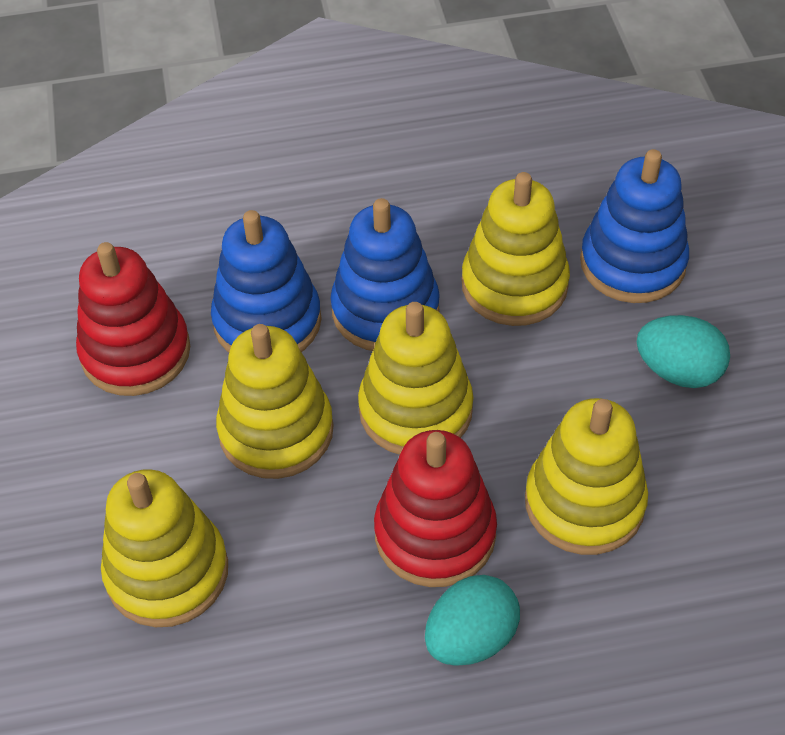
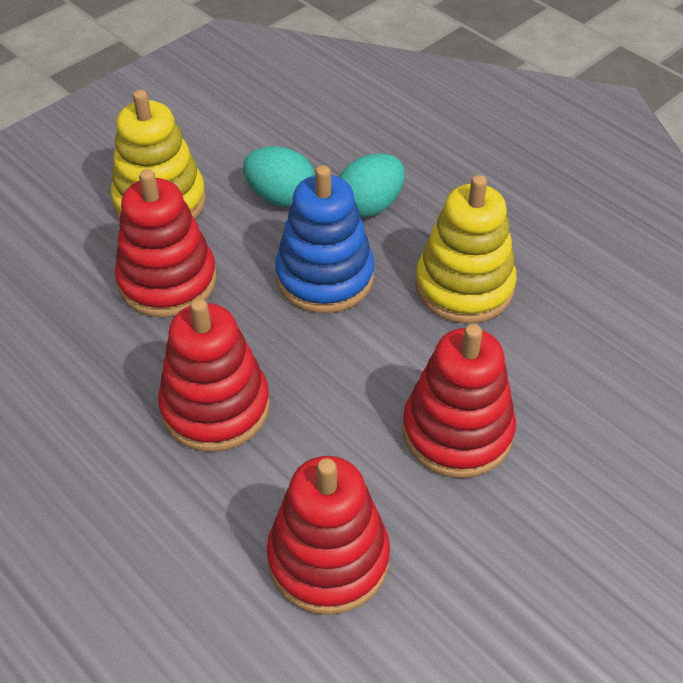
blue stacking toy: 3 -> 1
red stacking toy: 2 -> 4
yellow stacking toy: 5 -> 2

